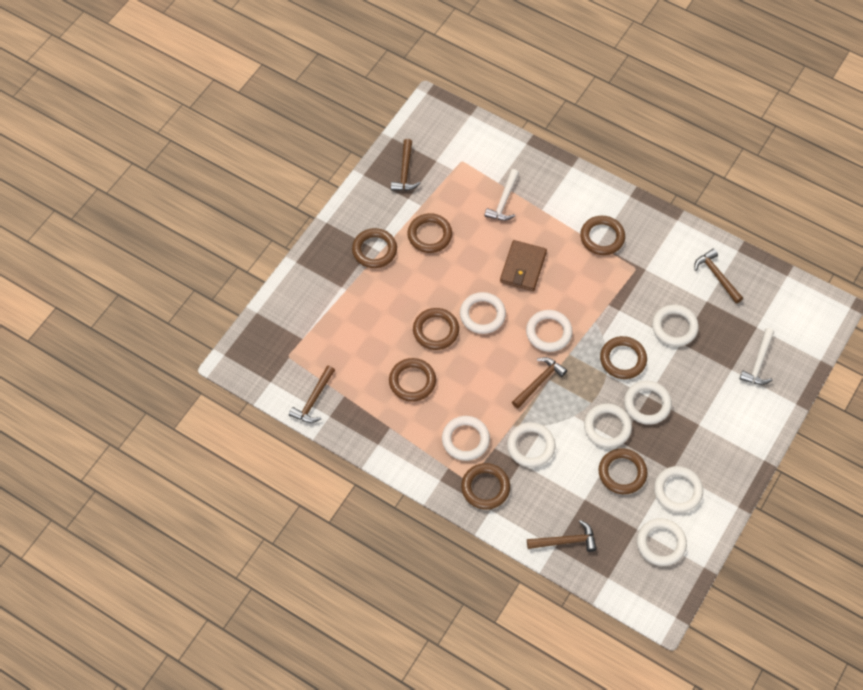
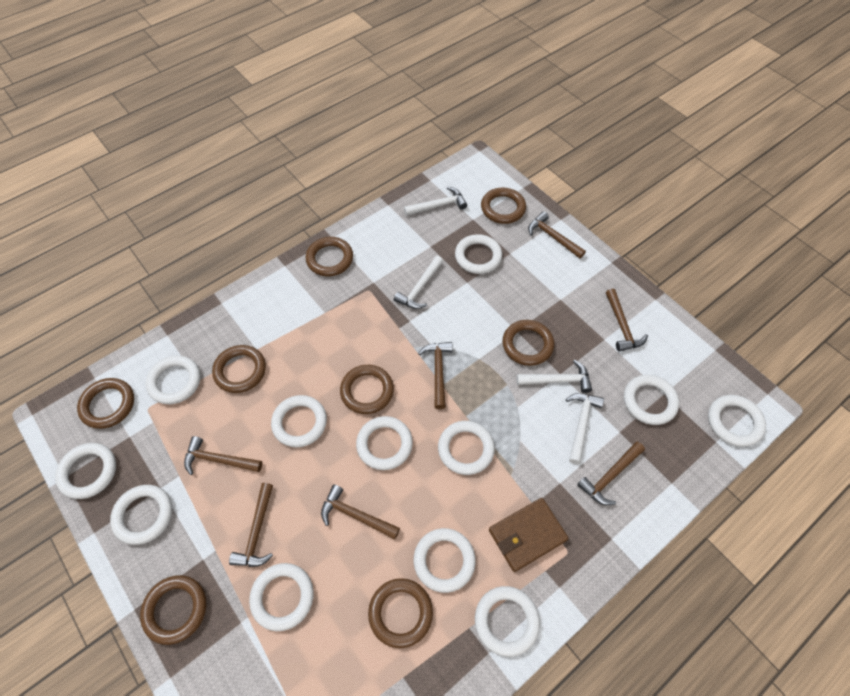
brown hammer: 5 -> 7
white hammer: 2 -> 4
white ring: 9 -> 12

